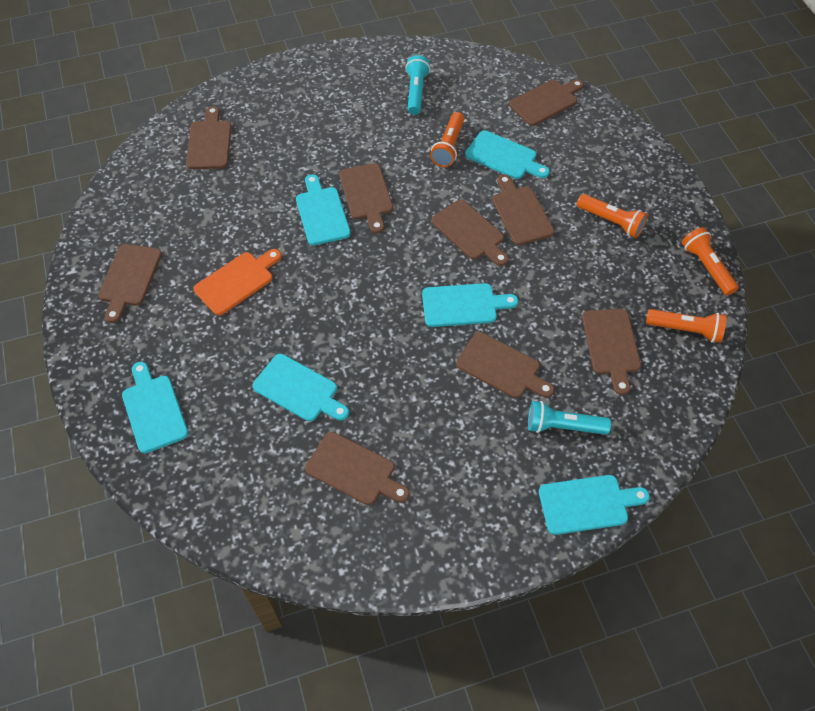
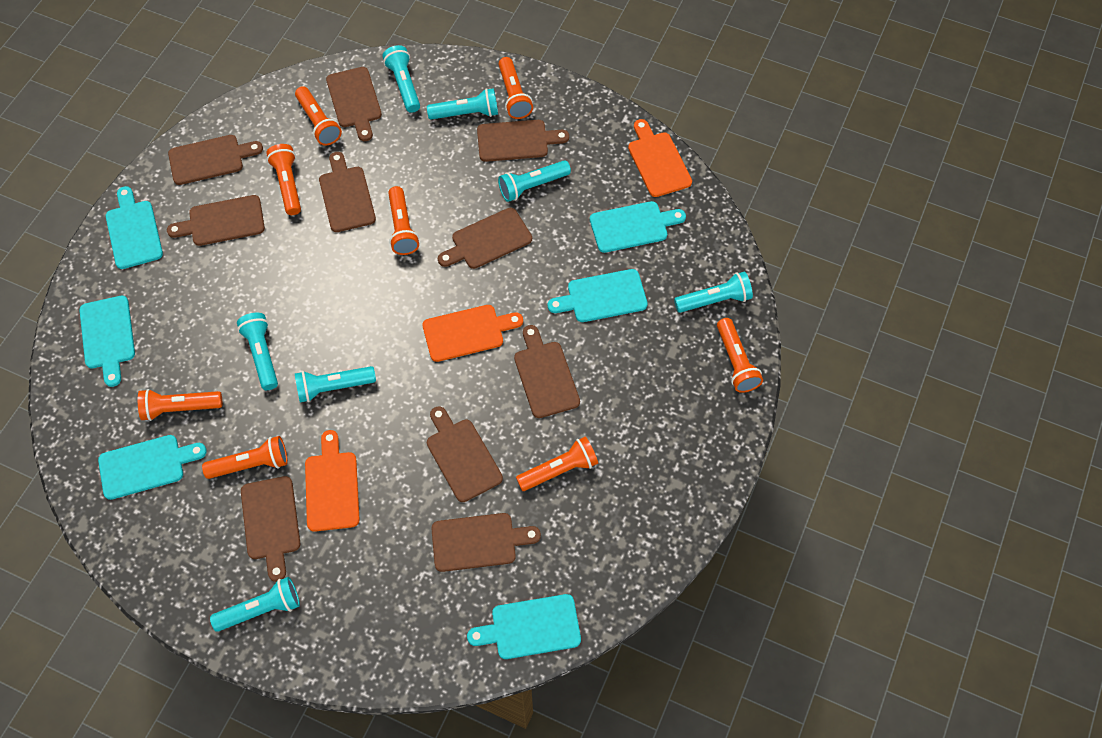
brown cutting board: 9 -> 10
orange cutting board: 1 -> 3
orange flashlight: 4 -> 8
turquoise flashlight: 2 -> 7

